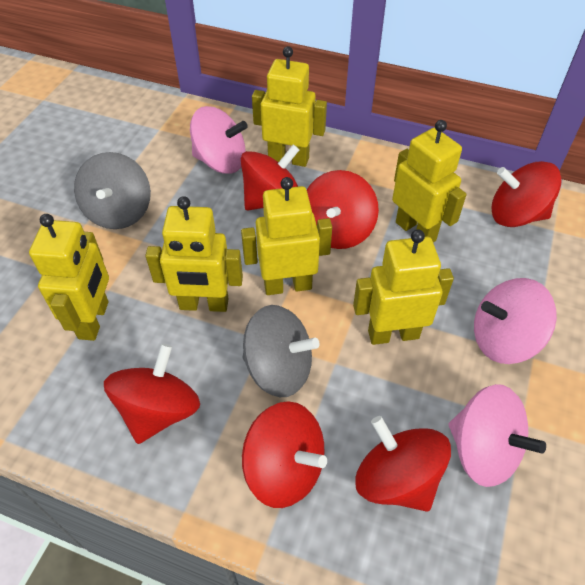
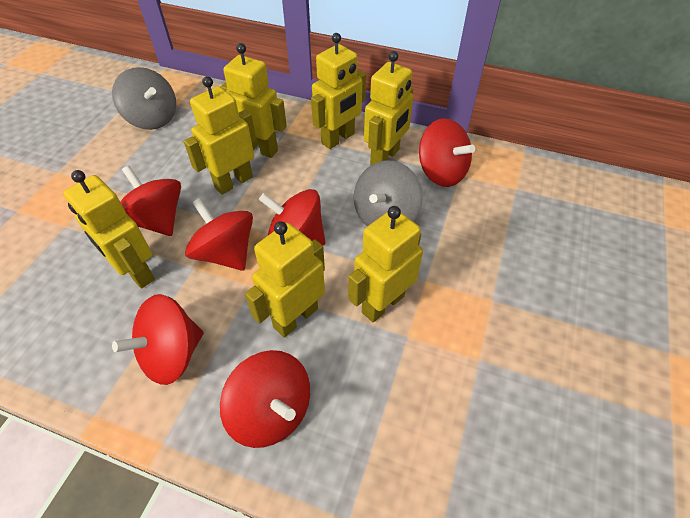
pink spinning top: 3 -> 0
yellow robot: 6 -> 7

